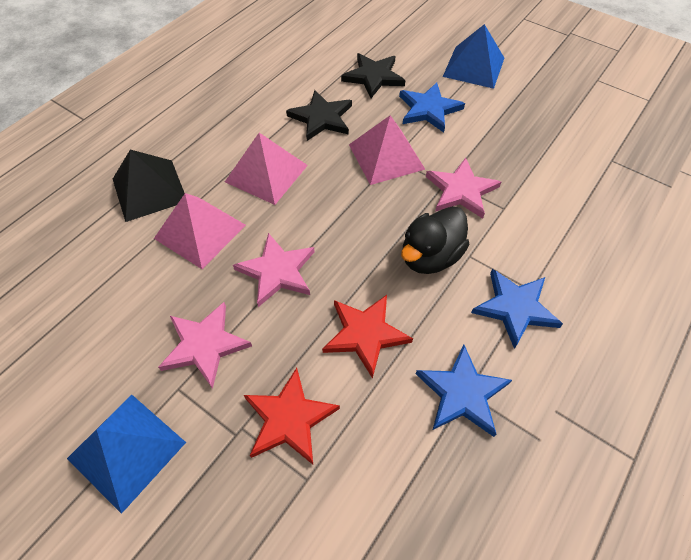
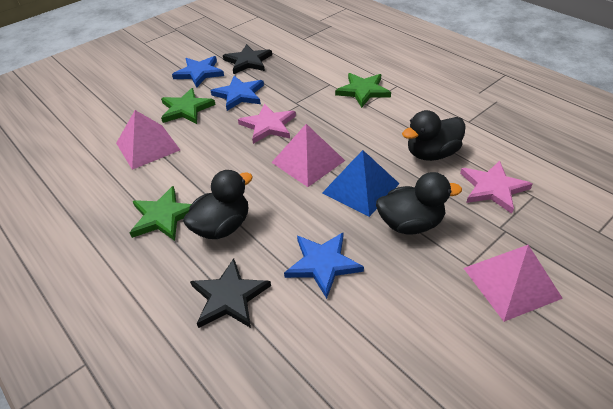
black duck: 1 -> 3
black pyramid: 1 -> 0
blue pyramid: 2 -> 1
green star: 0 -> 3
pink star: 3 -> 2
red star: 2 -> 0

